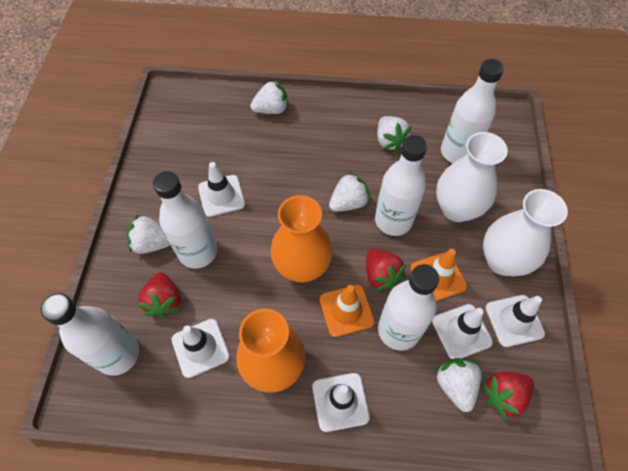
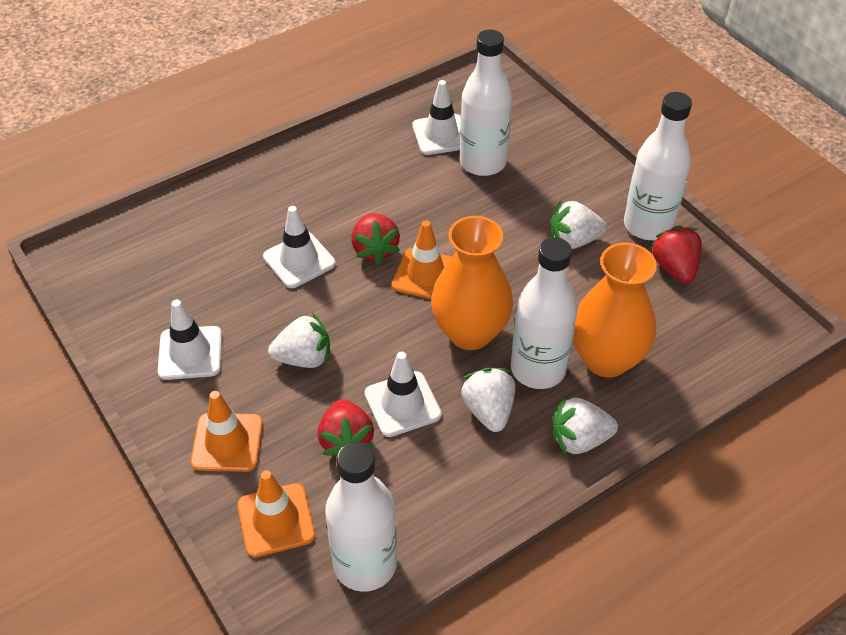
orange traffic cone: 2 -> 3
white bottle: 5 -> 4
white strawberry: 5 -> 4
white traffic cone: 5 -> 4
white vase: 2 -> 0

